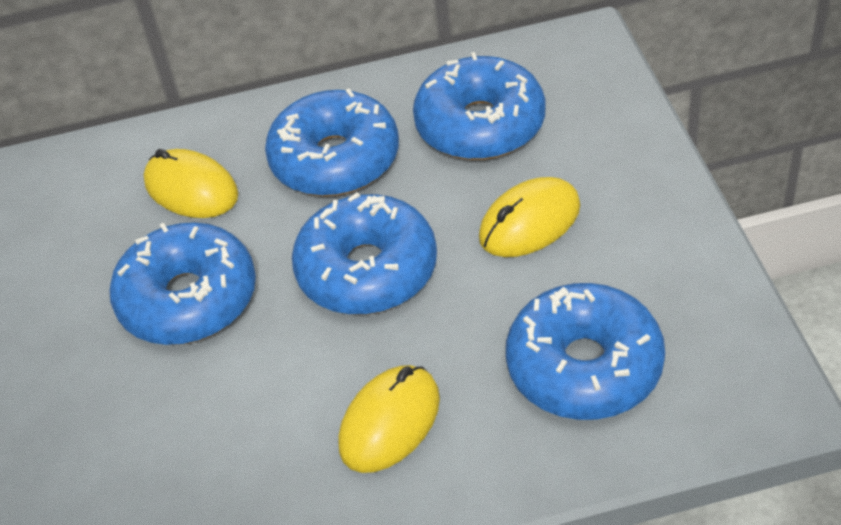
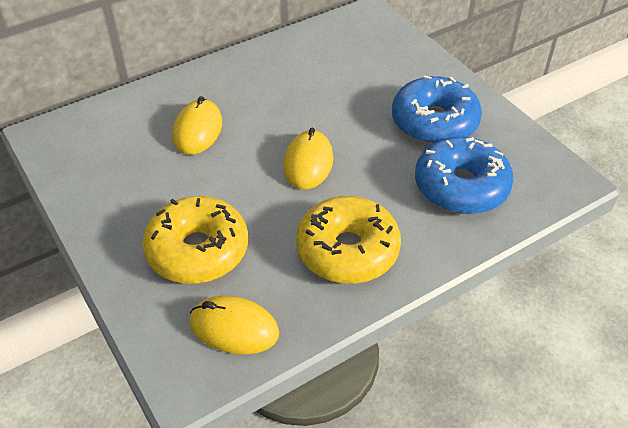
blue donut: 5 -> 2
yellow donut: 0 -> 2

